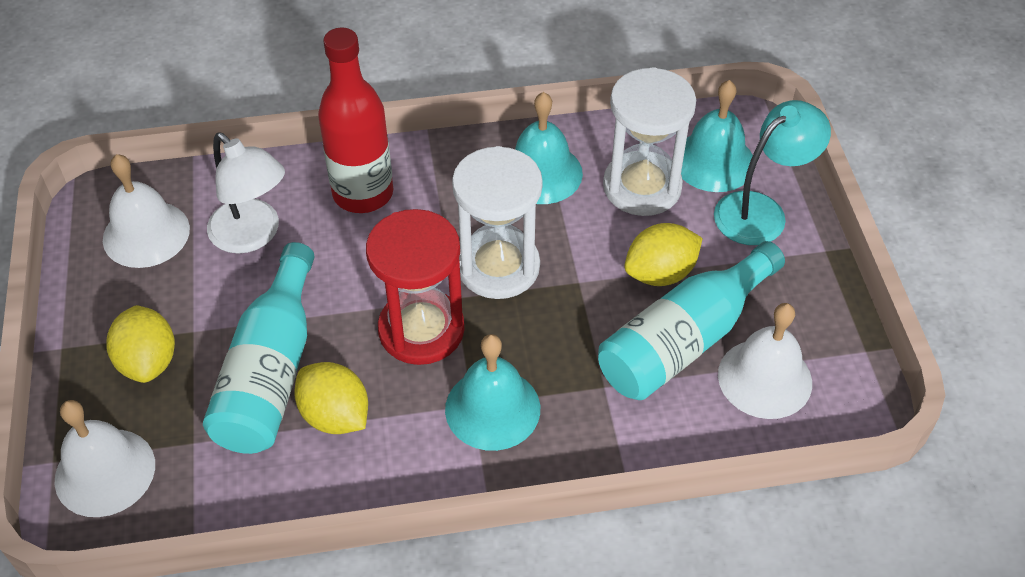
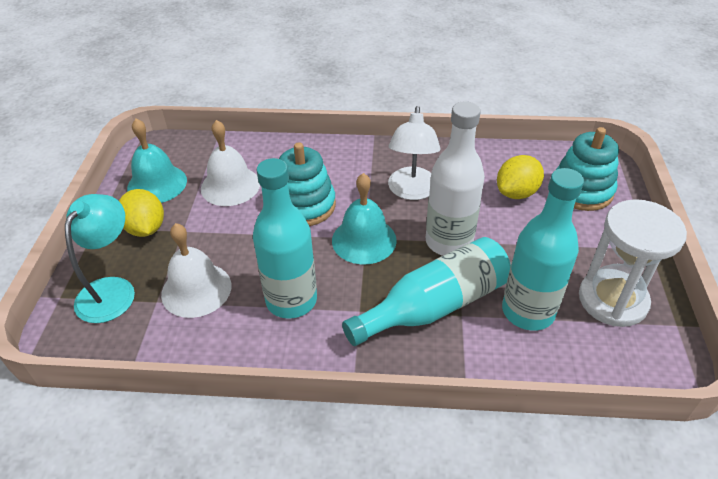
red bottle: 1 -> 0
red hourglass: 1 -> 0
turquoise bell: 3 -> 2
turquoise bottle: 2 -> 3
turquoise stacking toy: 0 -> 2
white bell: 3 -> 2
white bottle: 0 -> 1
white hourglass: 2 -> 1
yellow lemon: 3 -> 2

